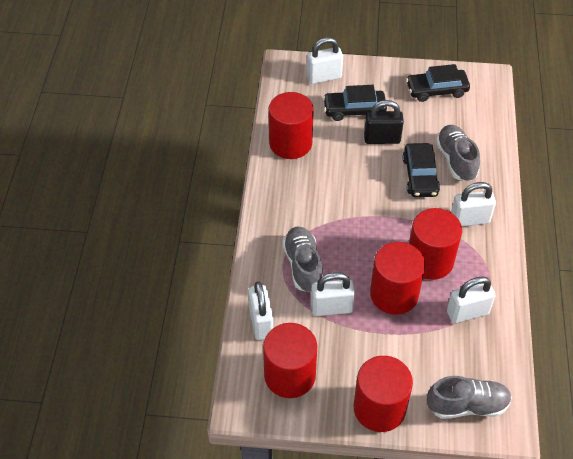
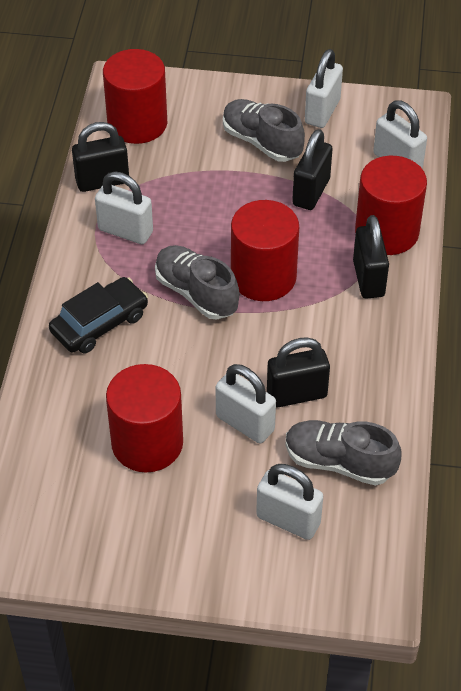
black car: 3 -> 1
black padlock: 1 -> 4
red cylinder: 5 -> 4

